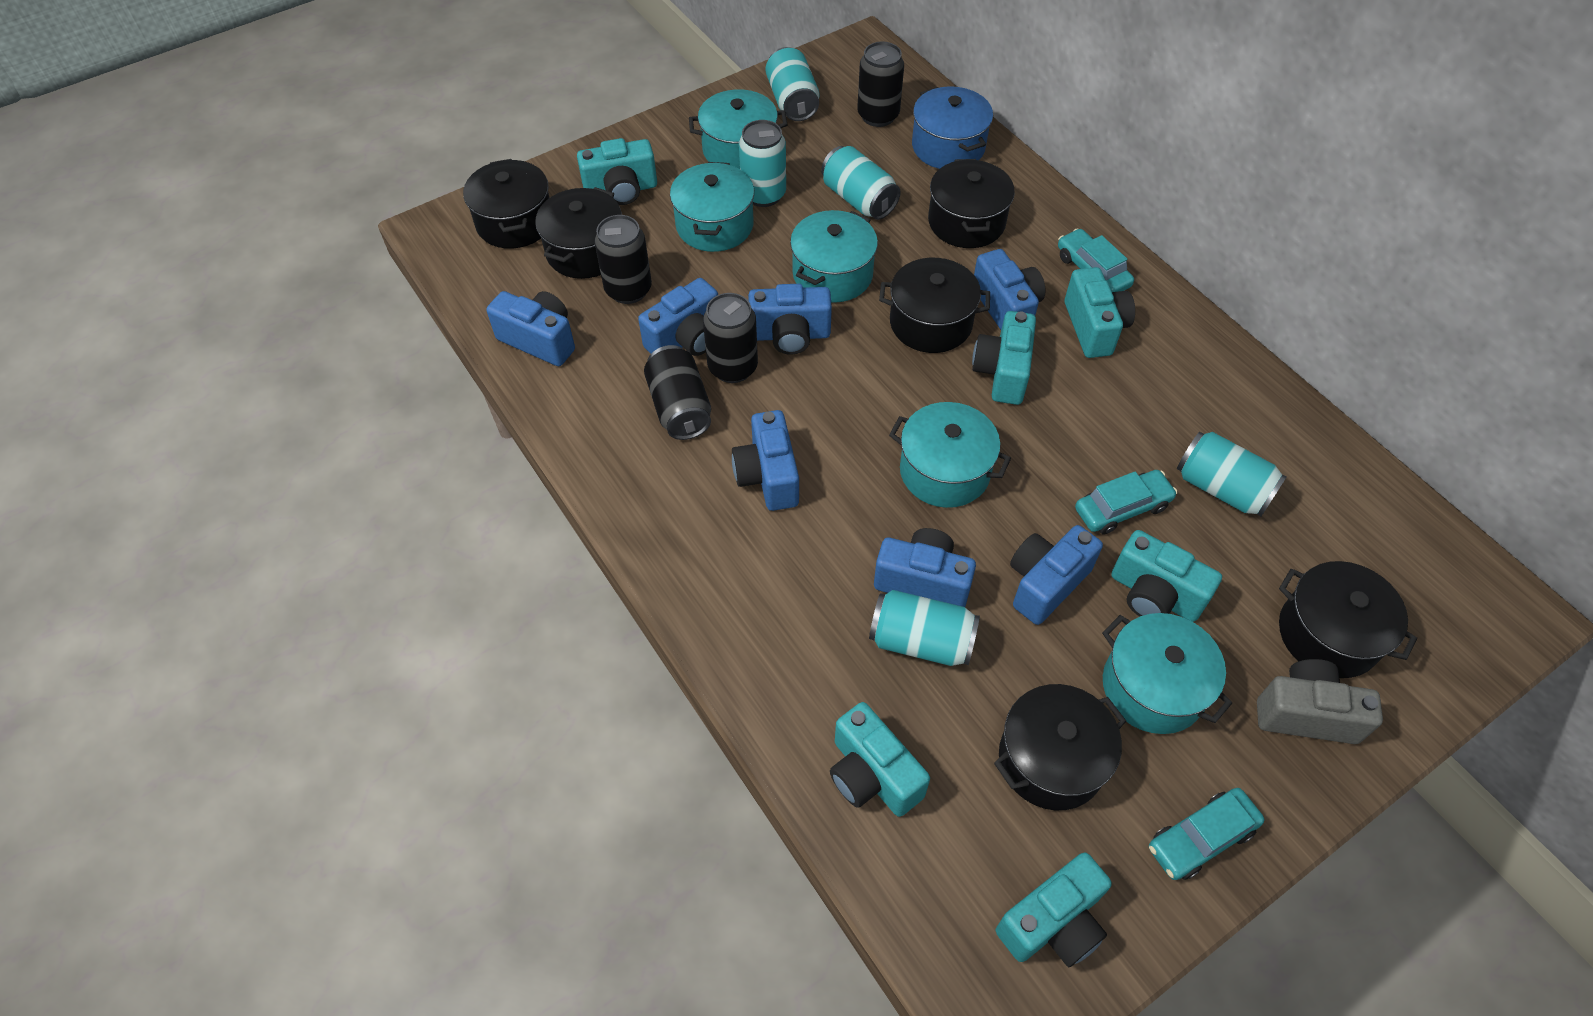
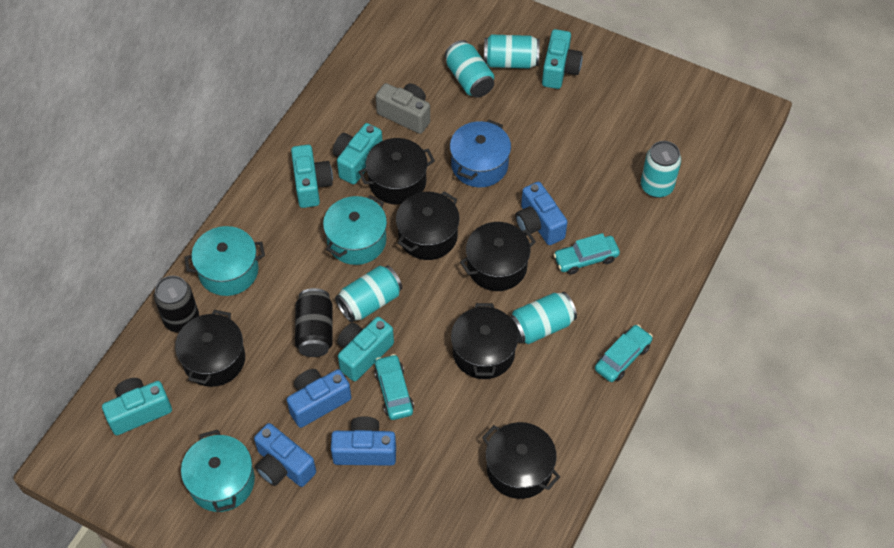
black can: 4 -> 2
blue camera: 7 -> 4
turquoise camera: 6 -> 5
turquoise pot: 5 -> 3

